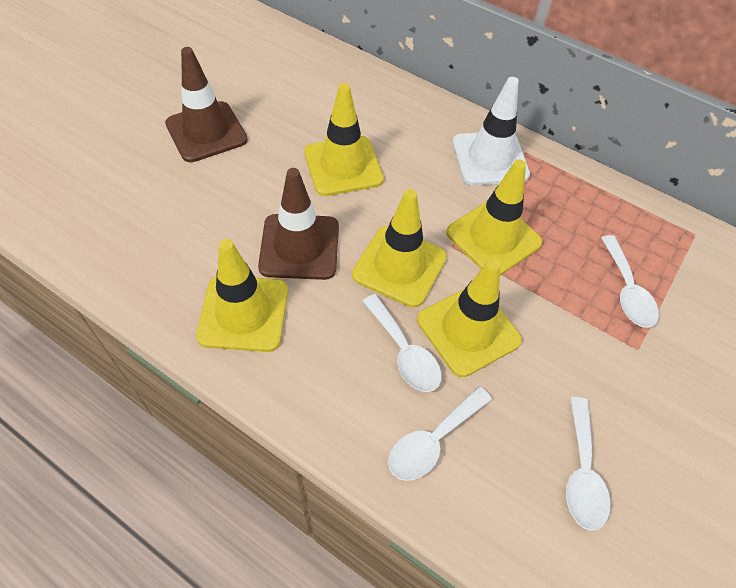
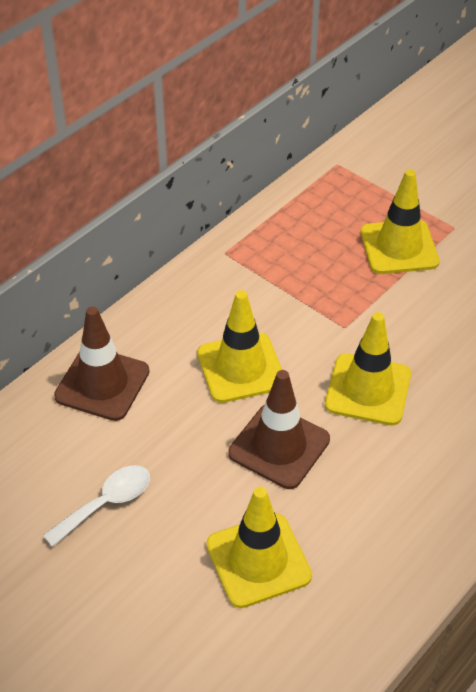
white spoon: 4 -> 1
white traffic cone: 1 -> 0
yellow traffic cone: 5 -> 4

